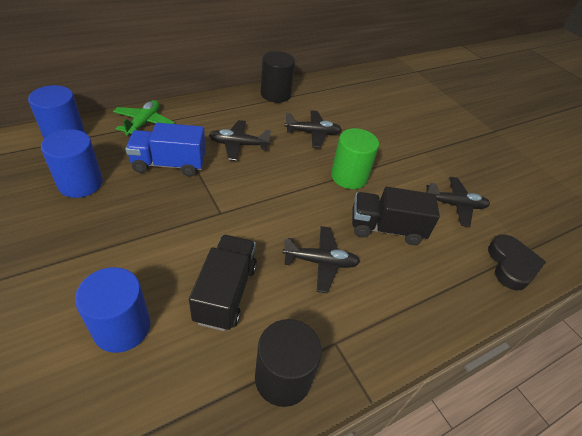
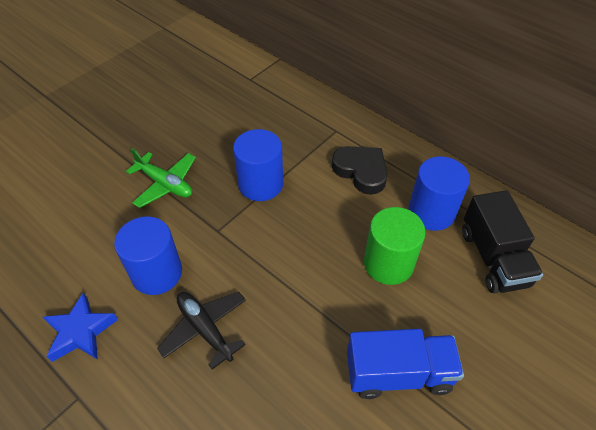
black cylinder: 2 -> 0
black plane: 4 -> 1
black truck: 2 -> 1
blue star: 0 -> 1

